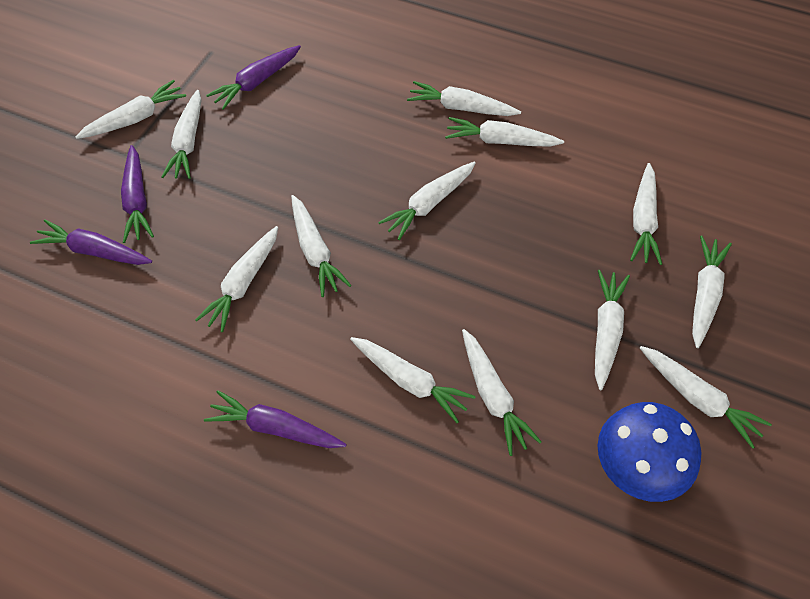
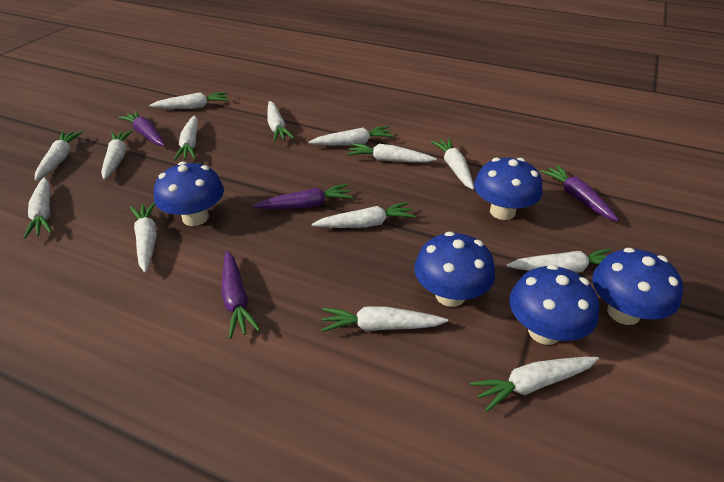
blue mushroom: 1 -> 5
white carrot: 13 -> 14

